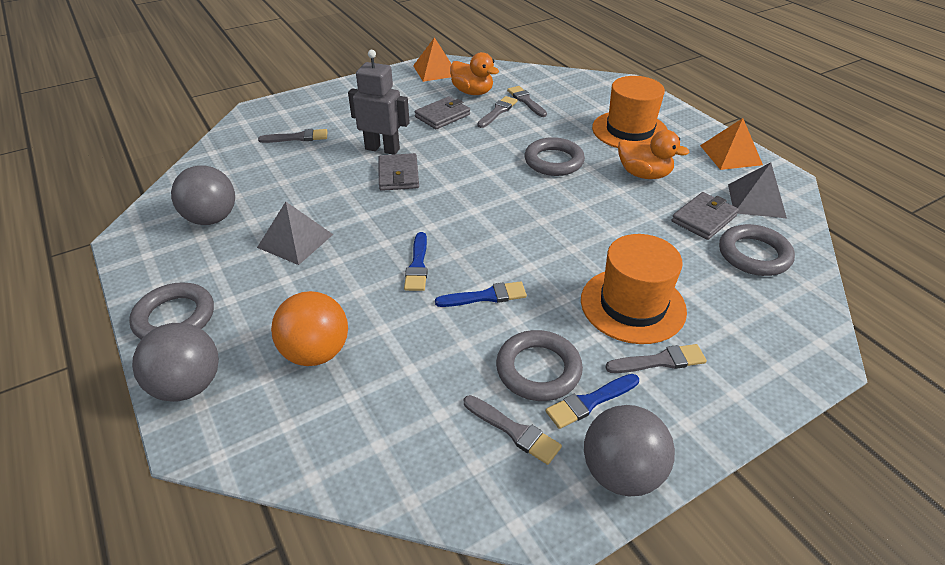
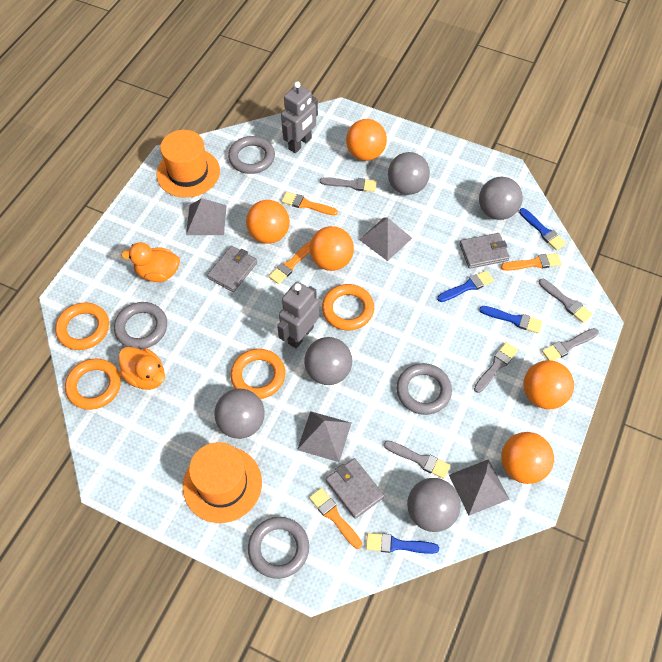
blue brush: 3 -> 4
grey ball: 3 -> 5
grey pyramid: 2 -> 4
grey robot: 1 -> 2
orange ball: 1 -> 5
orange brush: 0 -> 4
orange pyramid: 2 -> 0
orange ring: 0 -> 4

